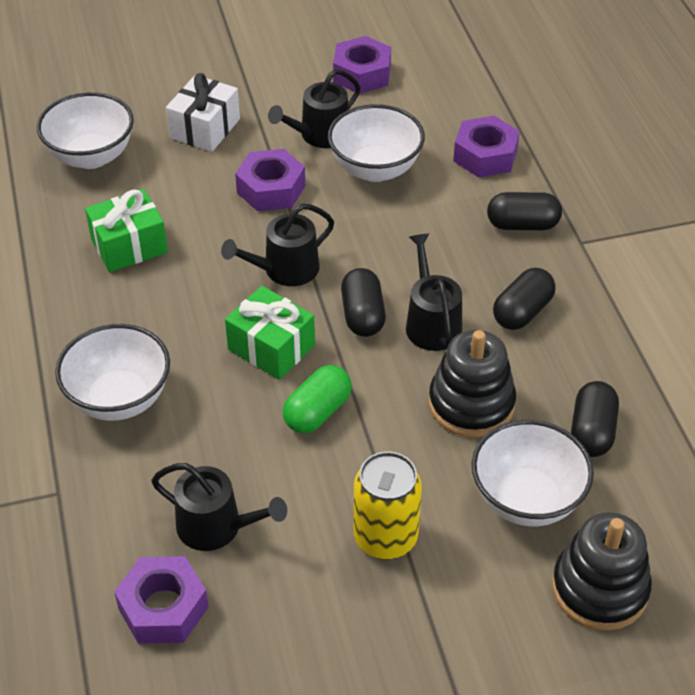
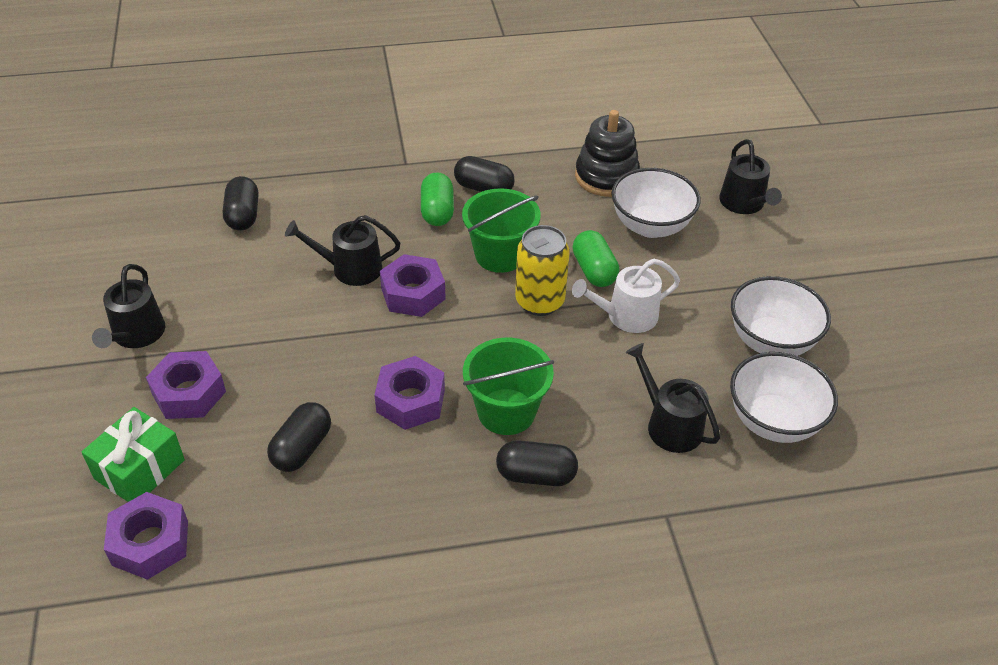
black stacking toy: 2 -> 1
green bucket: 0 -> 2
green capsule: 1 -> 2
green gift: 2 -> 1
white bowl: 4 -> 3
white gift: 1 -> 0
white watering can: 0 -> 1

